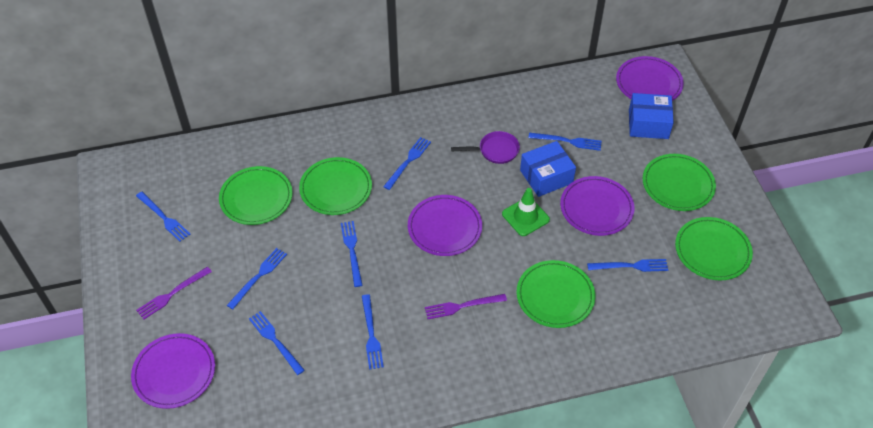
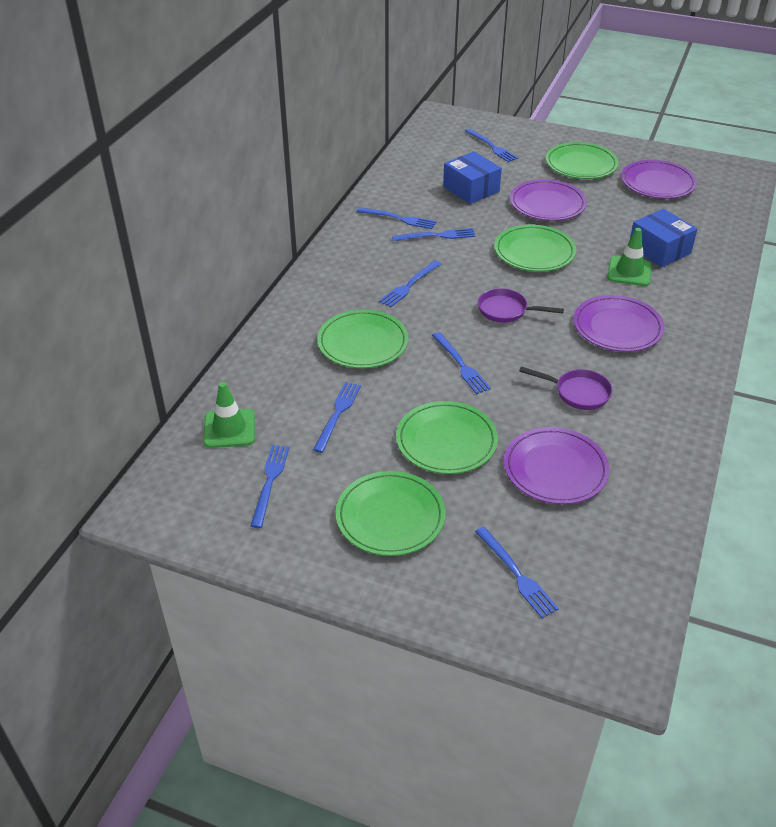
green traffic cone: 1 -> 2
purple fork: 2 -> 0
purple pan: 1 -> 2

